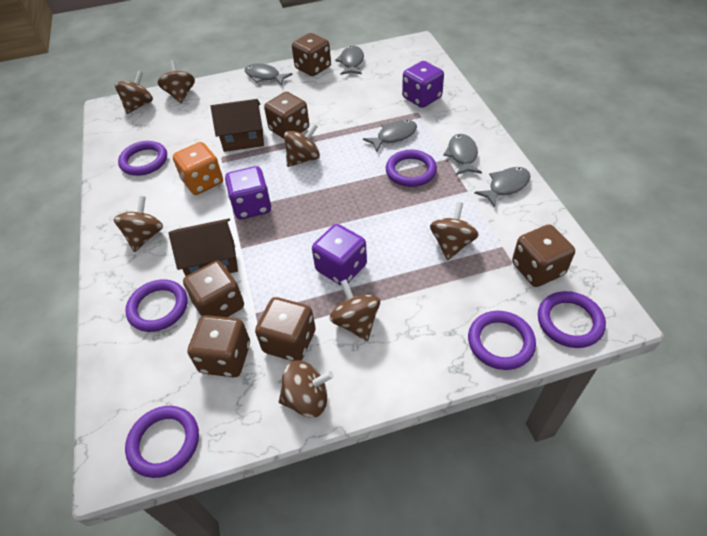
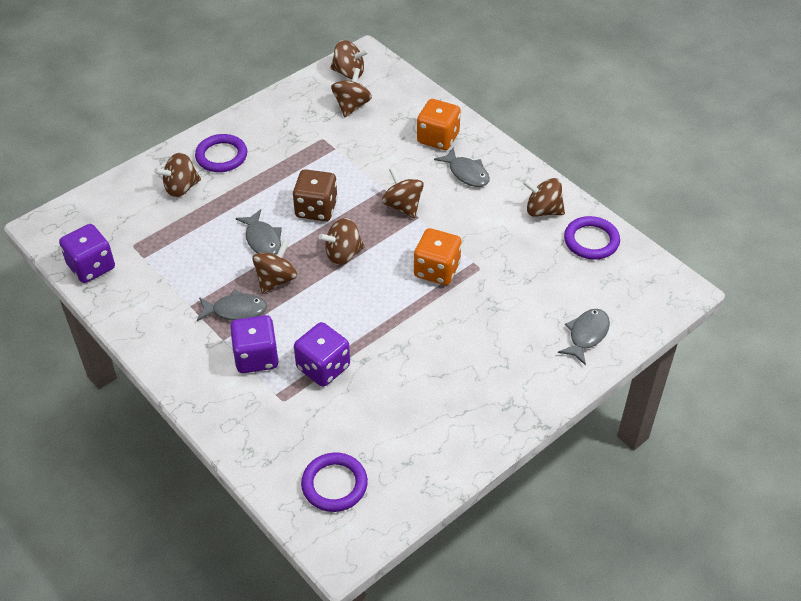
brown dice: 6 -> 1
brown house: 2 -> 0
grey fish: 5 -> 4
orange dice: 1 -> 2
purple ring: 6 -> 3

